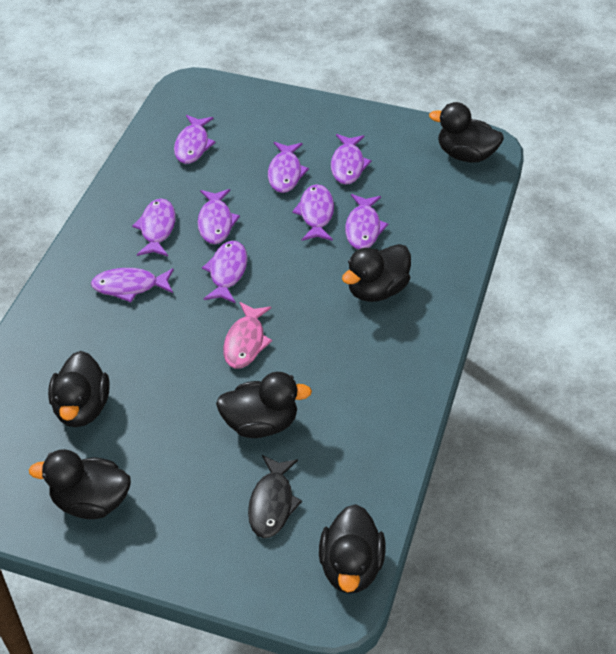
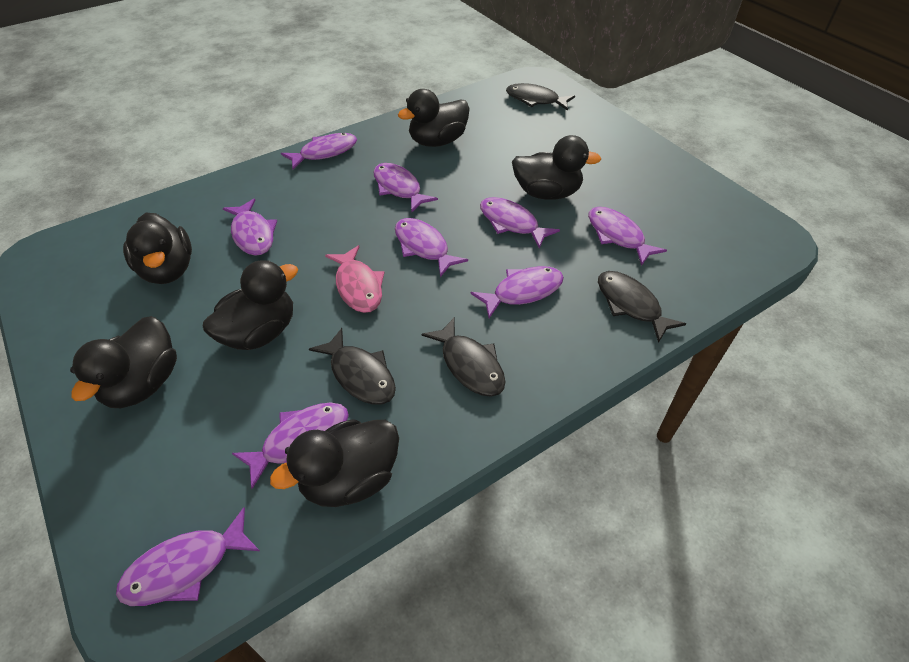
black fish: 1 -> 4

